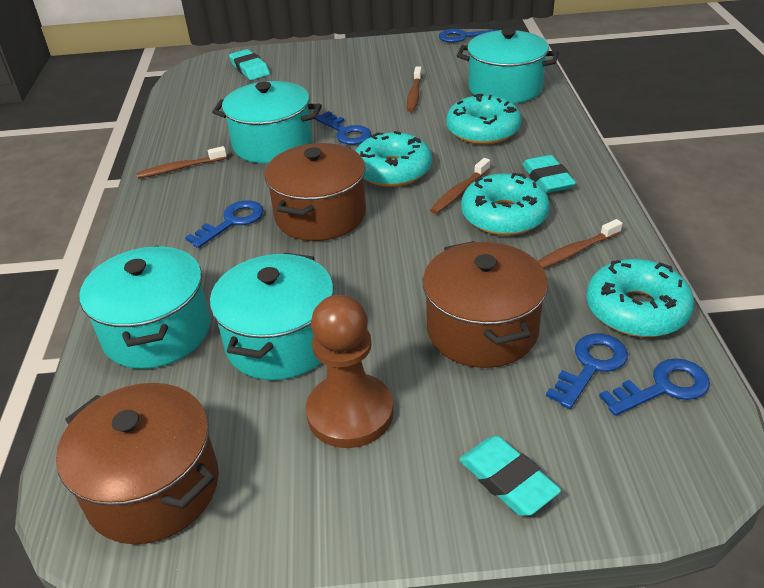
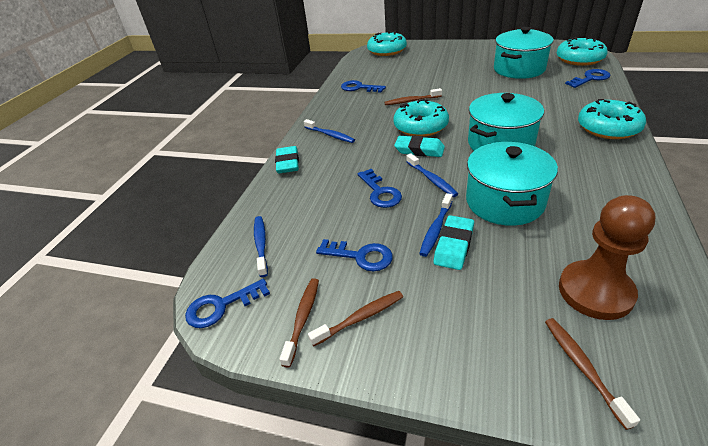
blue toothbrush: 0 -> 4
brown pot: 3 -> 0
turquoise pot: 4 -> 3

